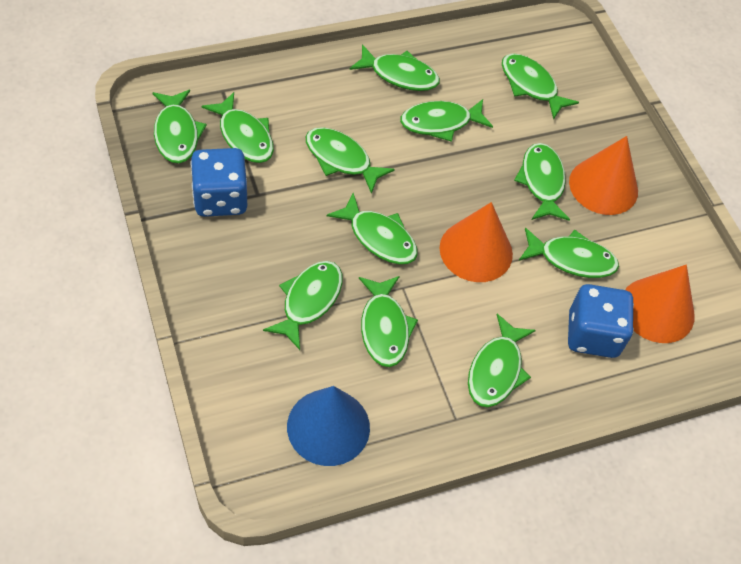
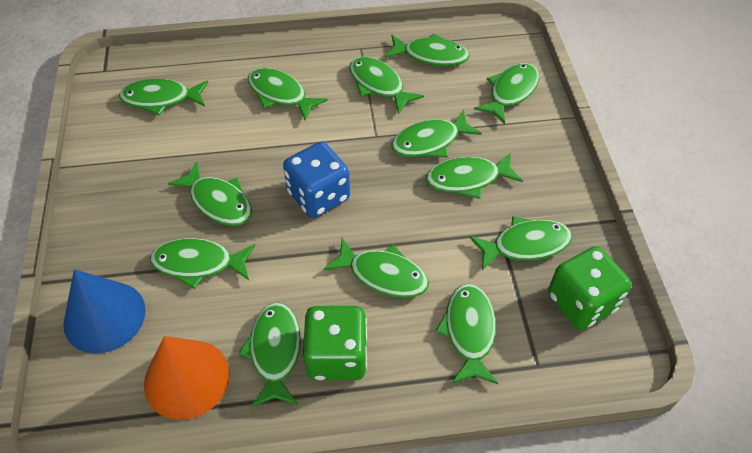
blue dice: 2 -> 1
green dice: 0 -> 2
green fish: 12 -> 13
orange cone: 3 -> 1

